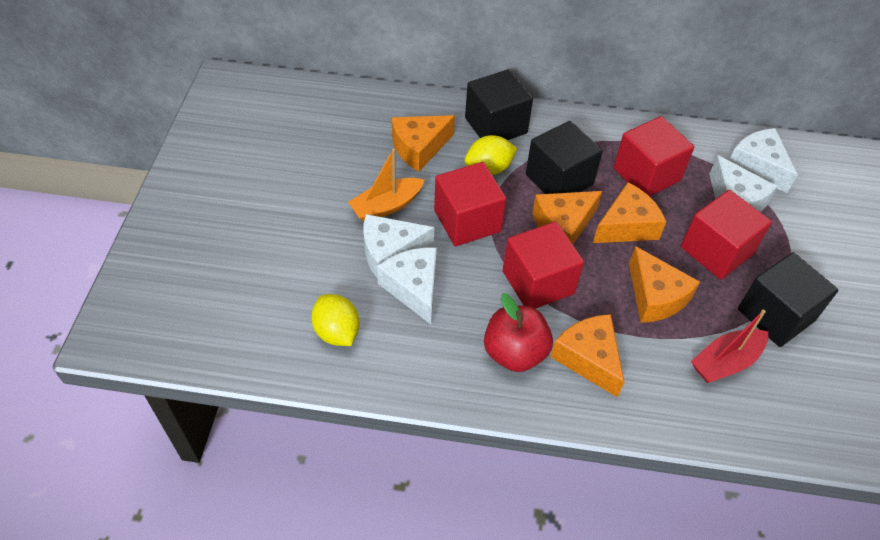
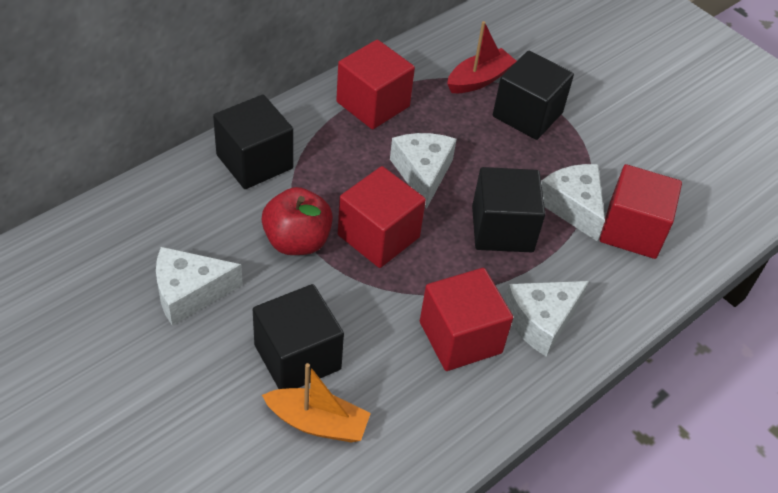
black cube: 3 -> 4
orange cheese: 5 -> 0
yellow lemon: 2 -> 0

